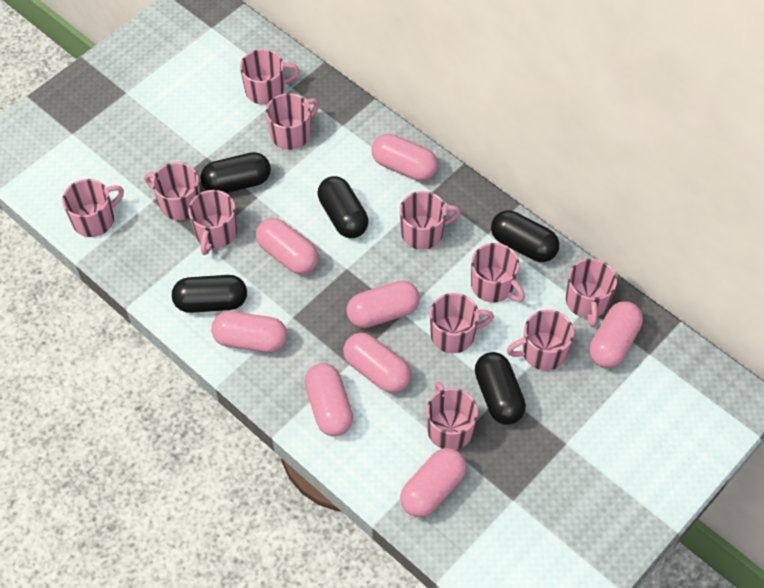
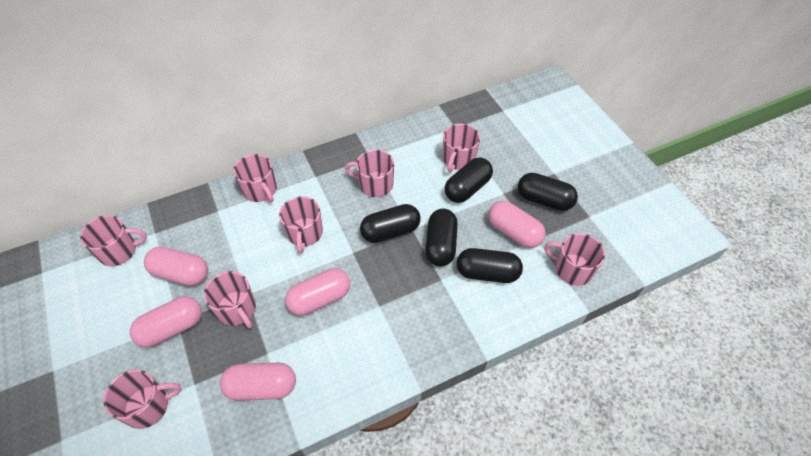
pink capsule: 8 -> 5
pink mug: 11 -> 8

